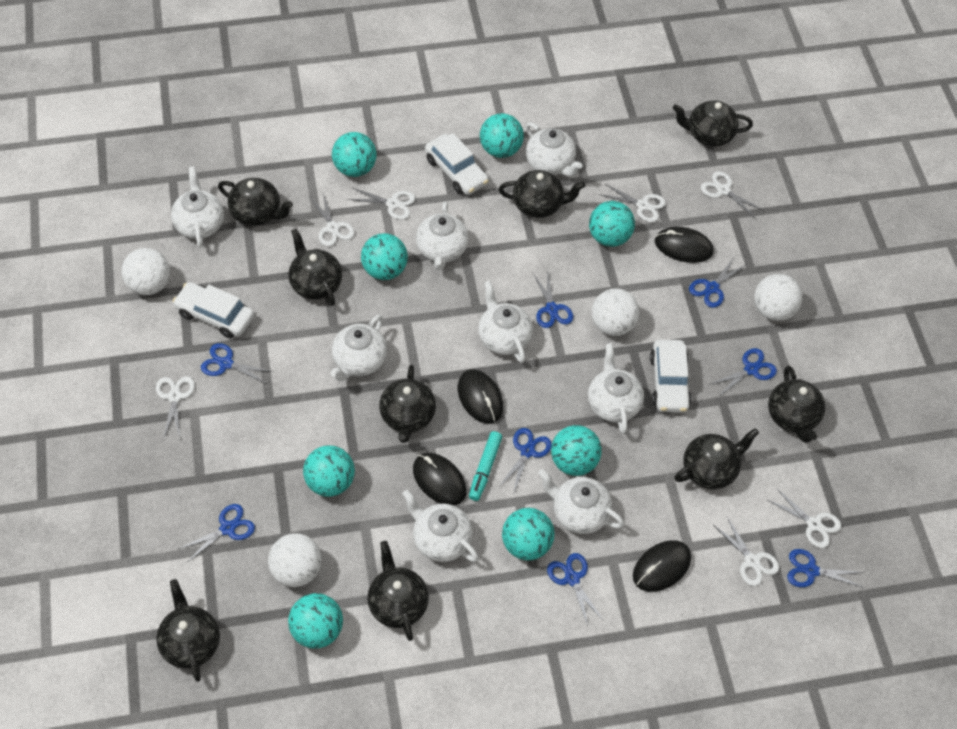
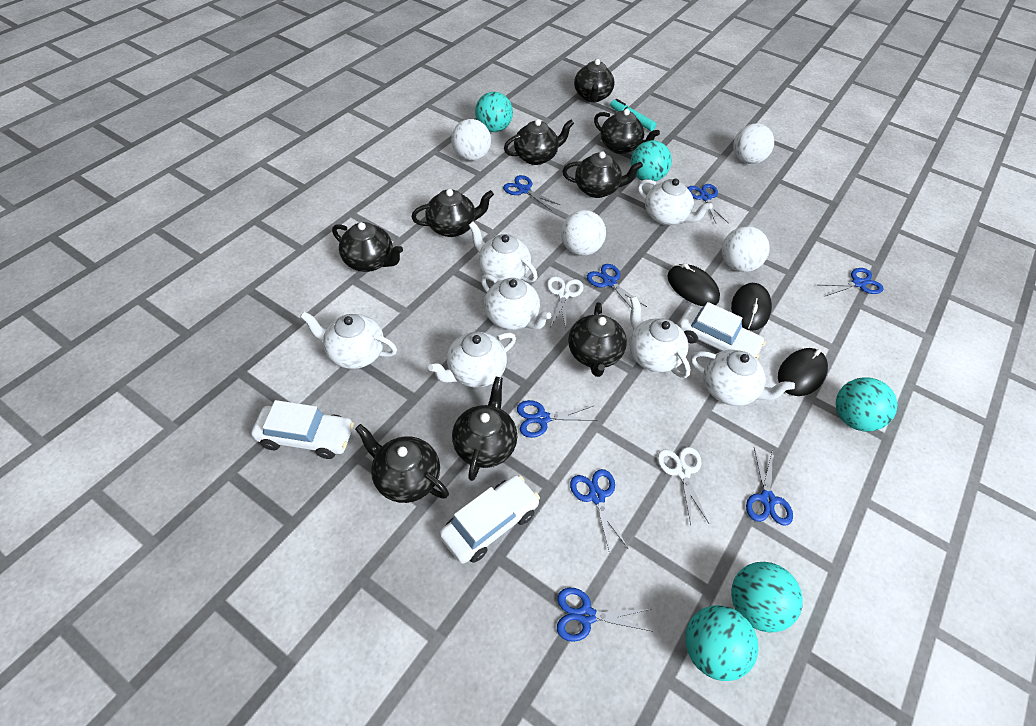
black mouse: 4 -> 3
turquoise ball: 8 -> 5
white scissors: 7 -> 2
white teapot: 8 -> 7

